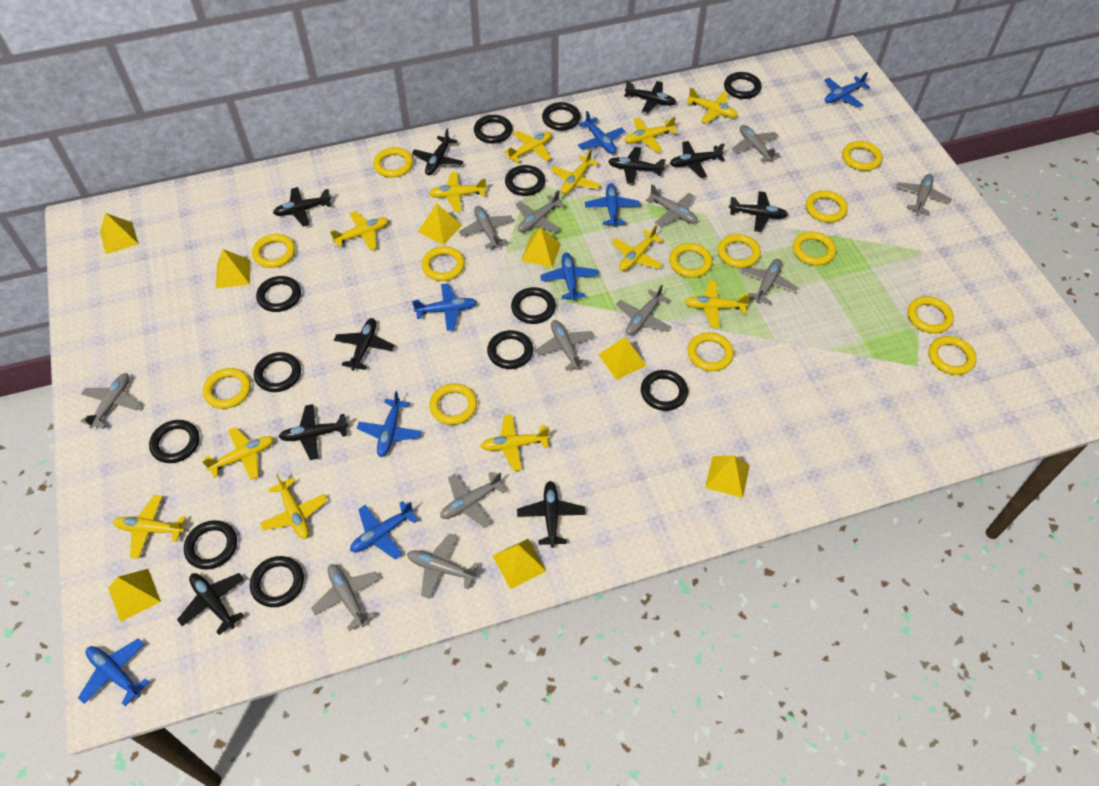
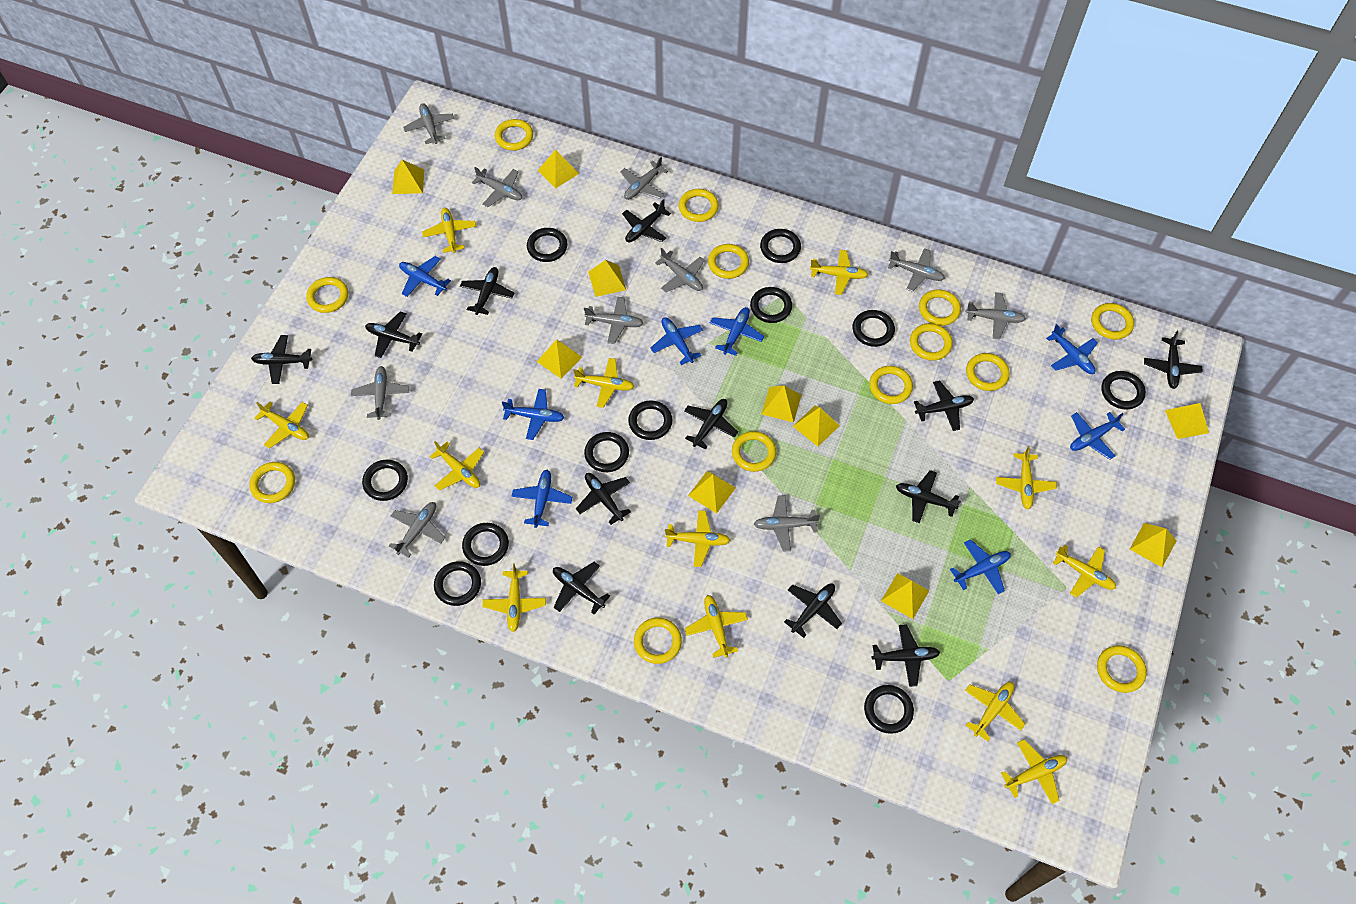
black plane: 10 -> 12
black ring: 12 -> 11
grey plane: 12 -> 10
yellow pyramid: 8 -> 10

